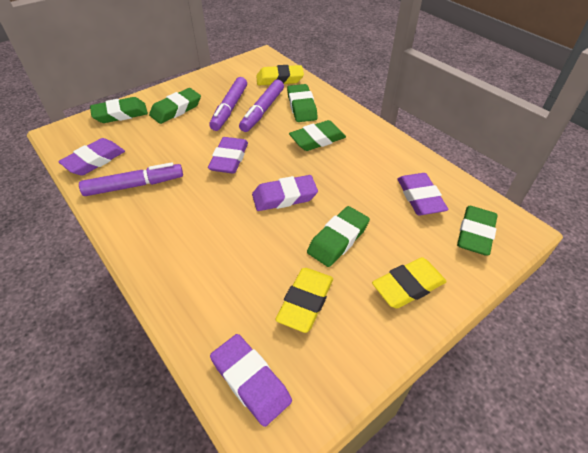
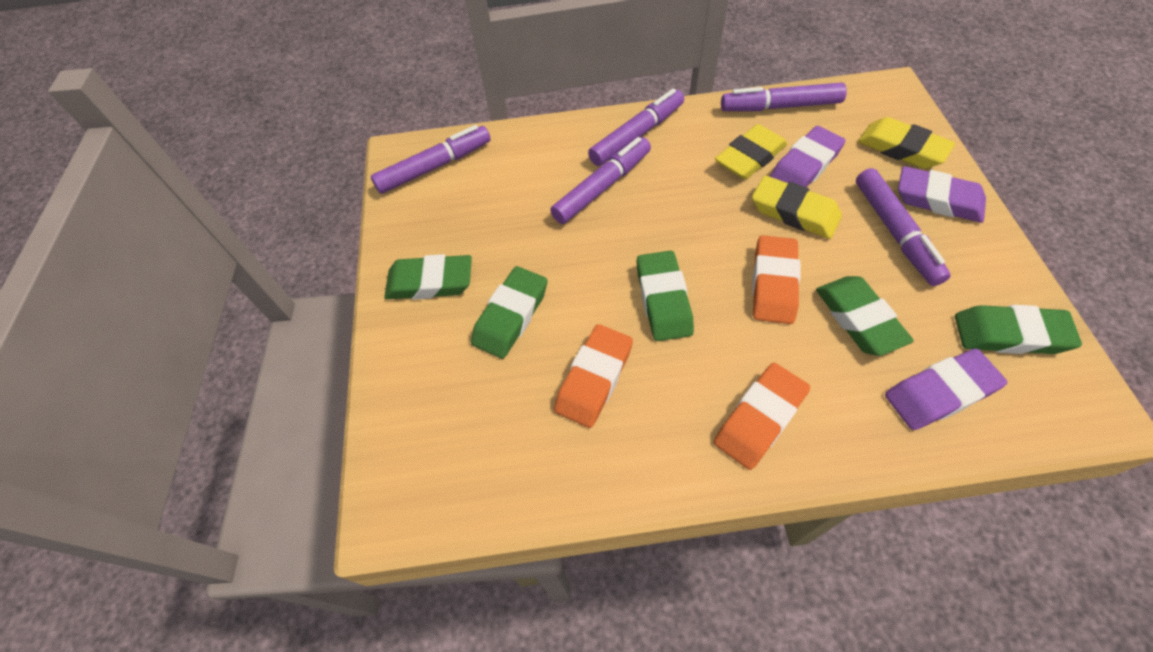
green eraser: 6 -> 5
orange eraser: 0 -> 3
purple eraser: 5 -> 3
purple marker: 3 -> 5

